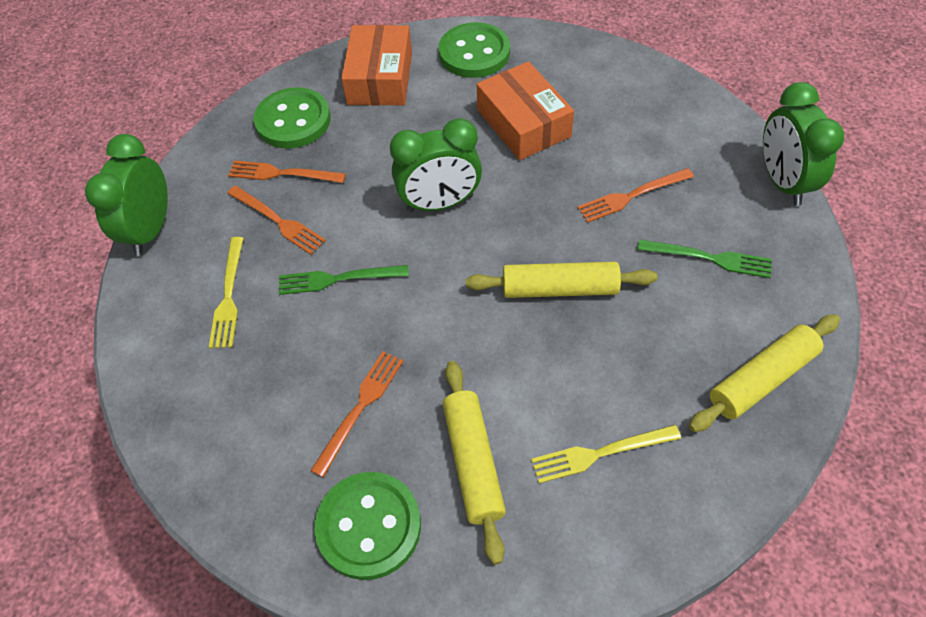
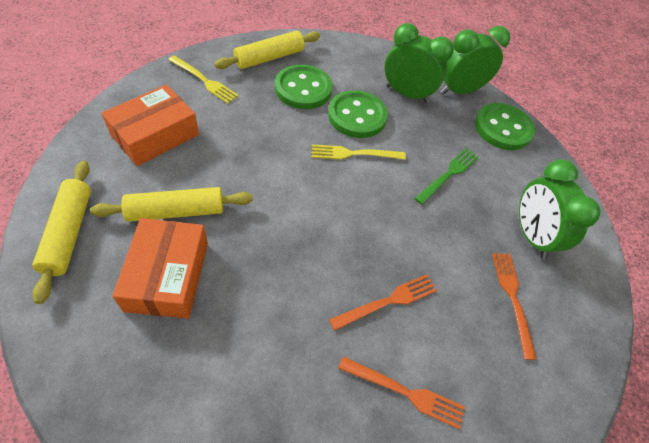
green fork: 2 -> 1
orange fork: 4 -> 3

